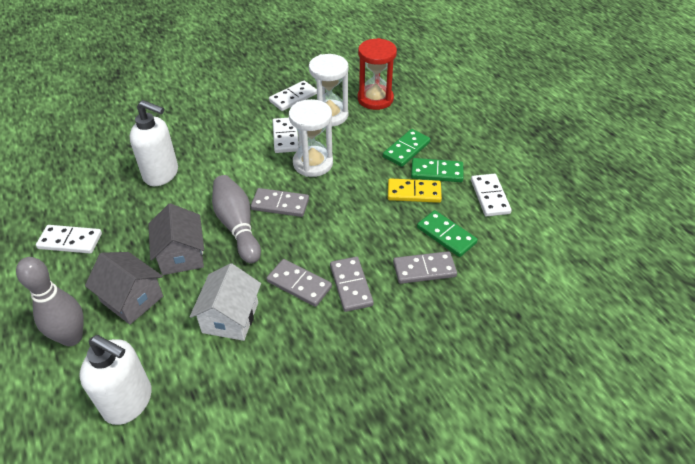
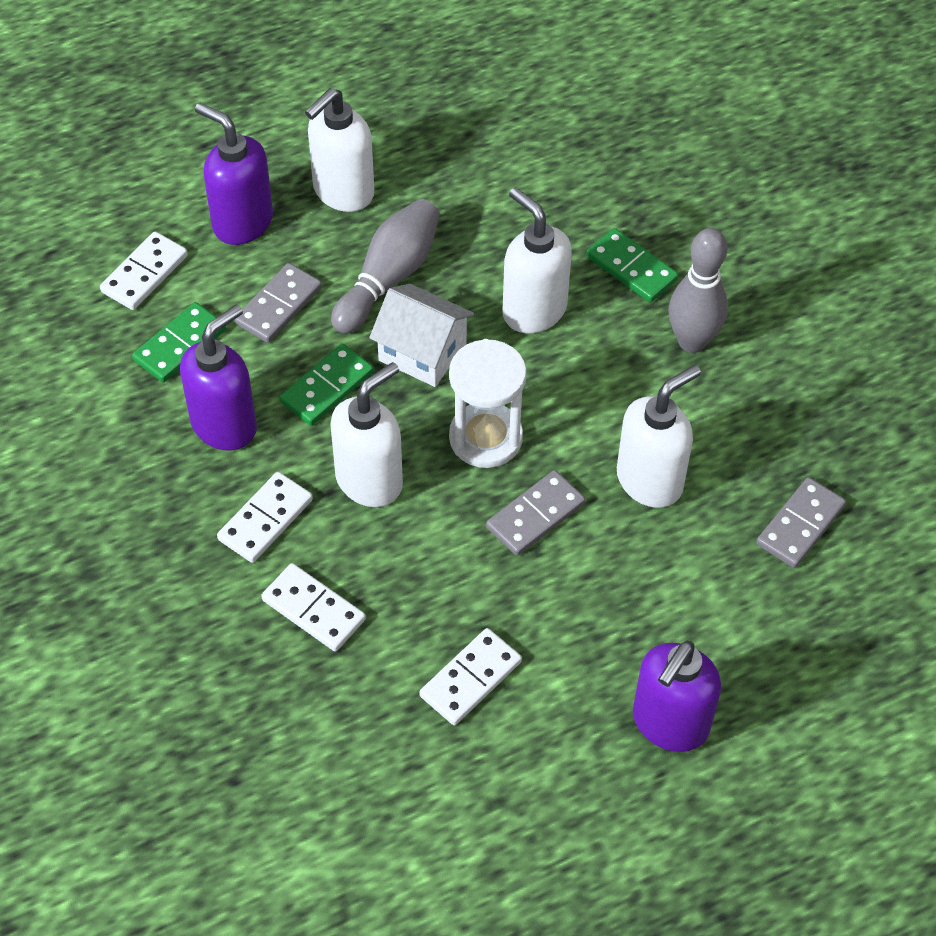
grey domino: 4 -> 3
grey house: 2 -> 0
purple soap dispenser: 0 -> 3
red hourglass: 1 -> 0
white hourglass: 2 -> 1
white soap dispenser: 2 -> 4
yellow domino: 1 -> 0

